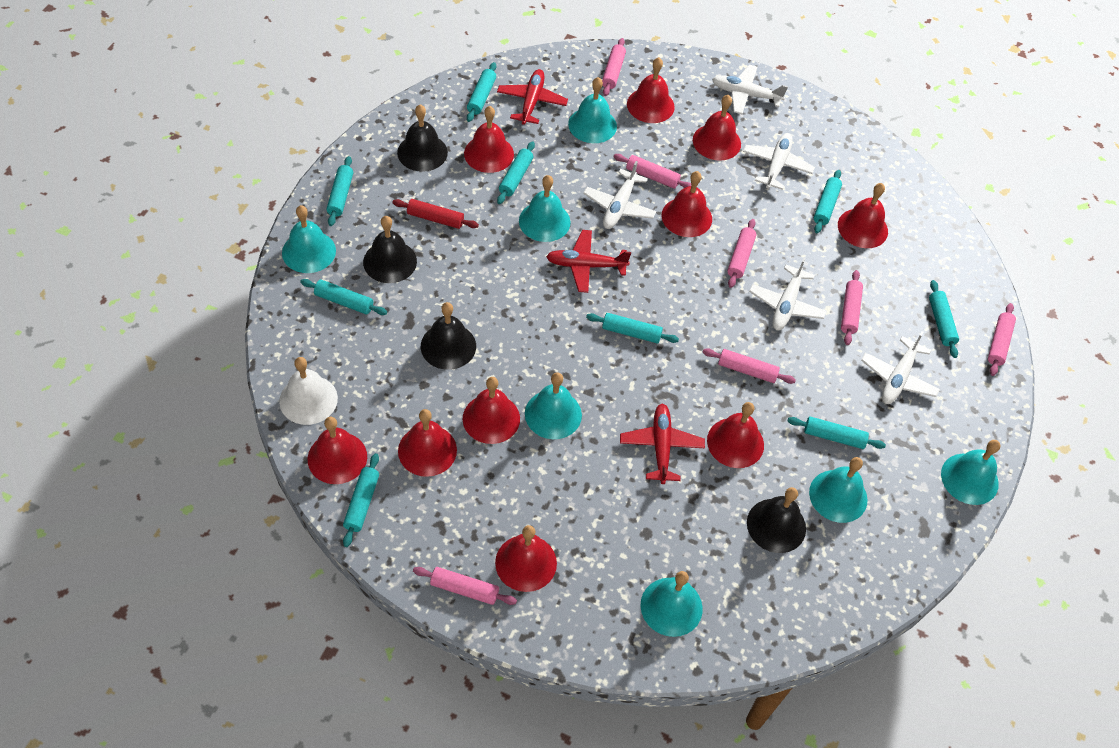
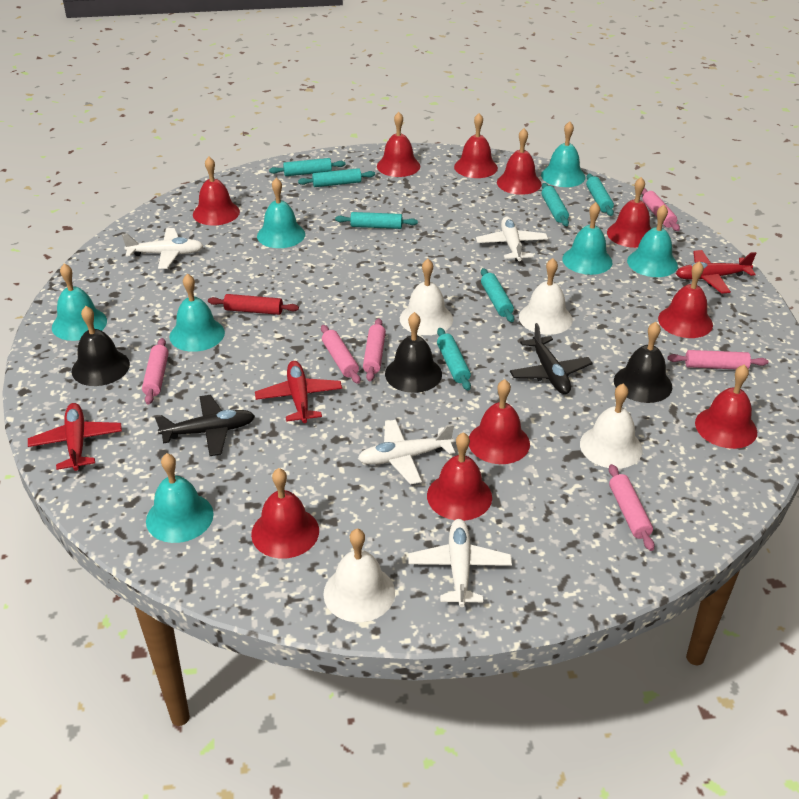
black bell: 4 -> 3
black plane: 0 -> 2
pink rolling pin: 7 -> 6
turquoise rolling pin: 9 -> 7
white bell: 1 -> 4
white plane: 5 -> 4

